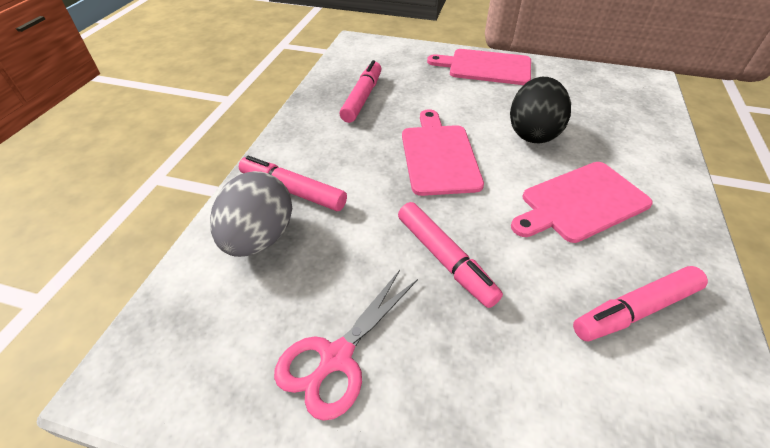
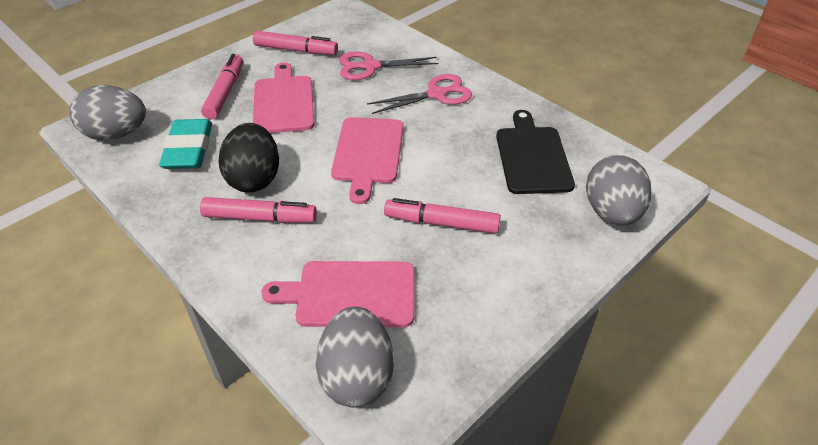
black cutting board: 0 -> 1
grey egg: 1 -> 3
pink scissors: 1 -> 2
turquoise eraser: 0 -> 1

